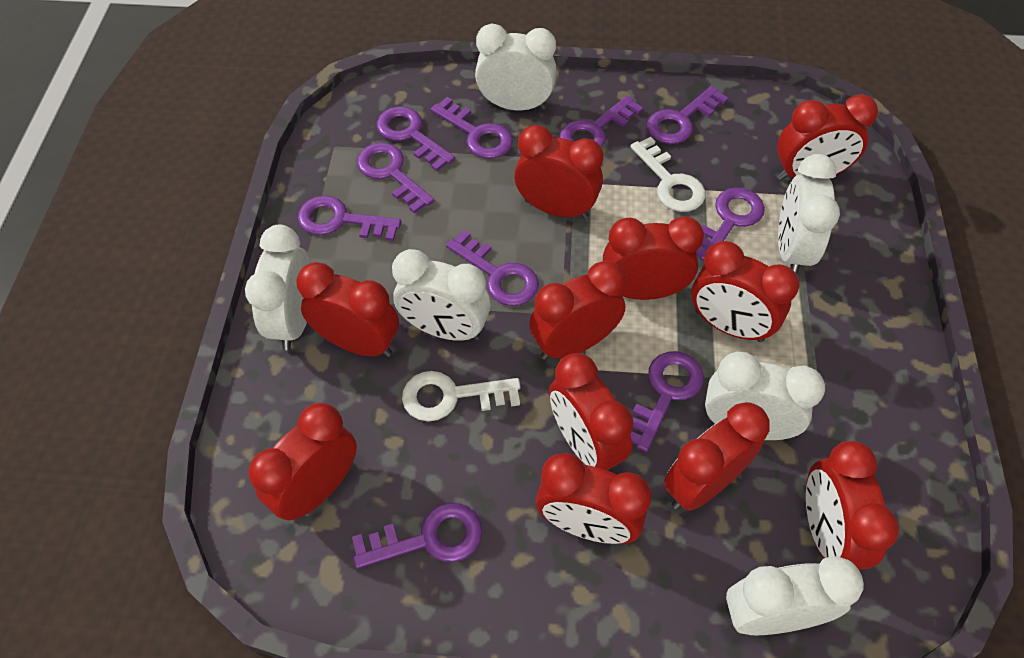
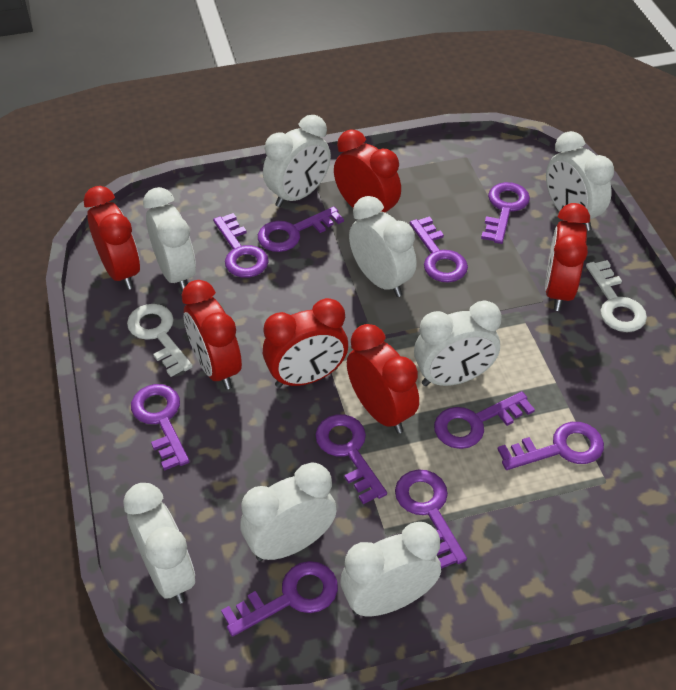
red clock: 11 -> 6
white clock: 6 -> 8

